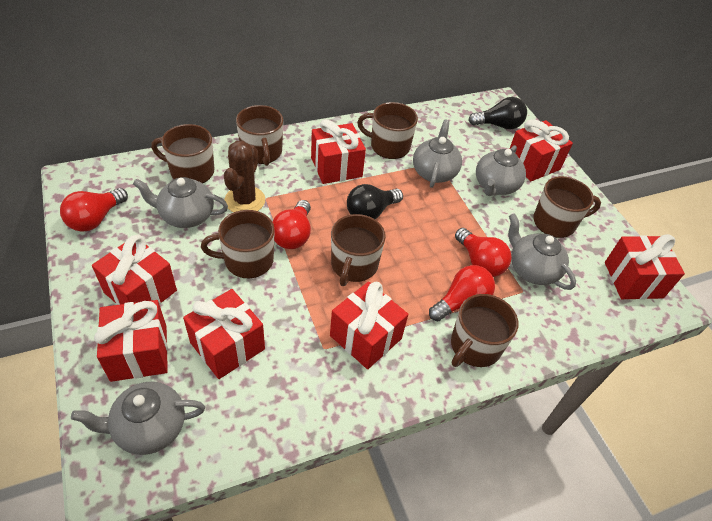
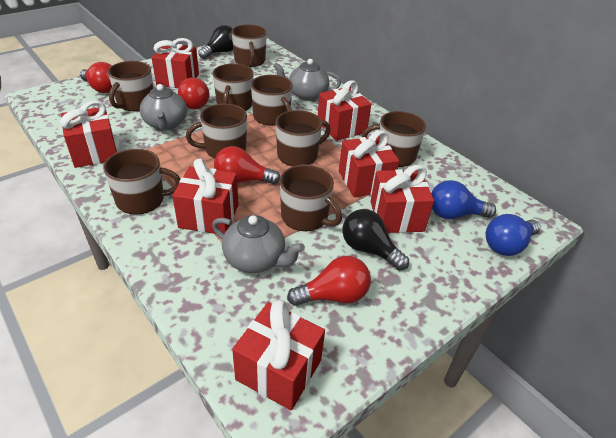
blue light bulb: 0 -> 2
brown cactus: 1 -> 0
brown mug: 7 -> 9
grey teapot: 5 -> 3

